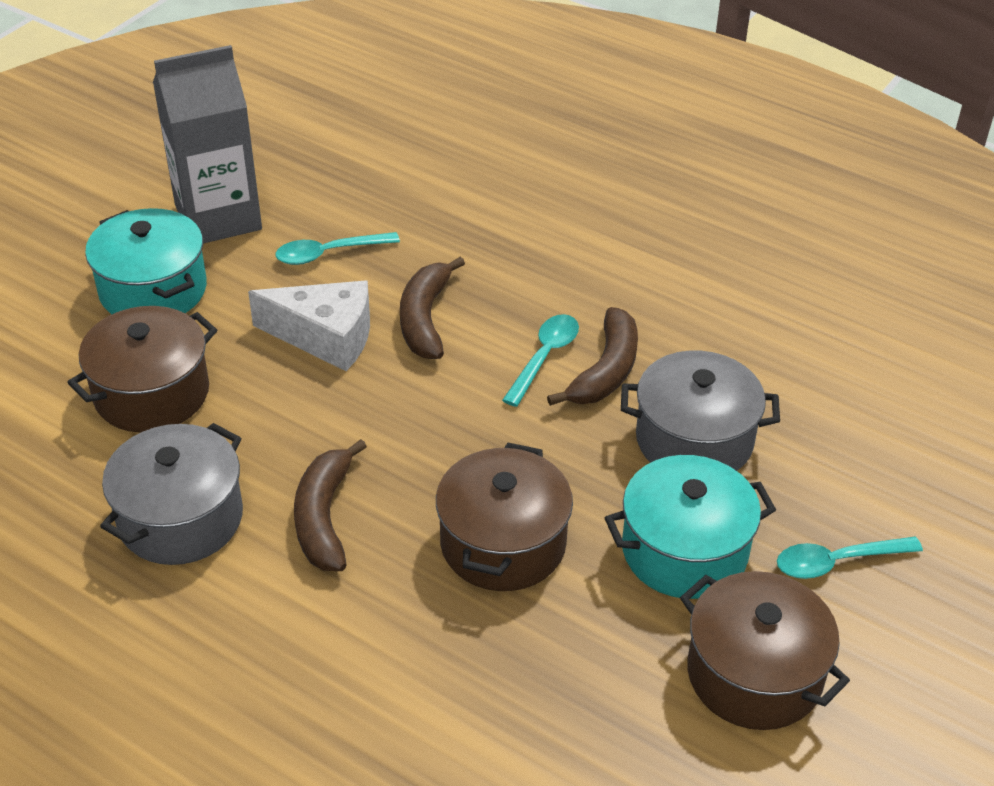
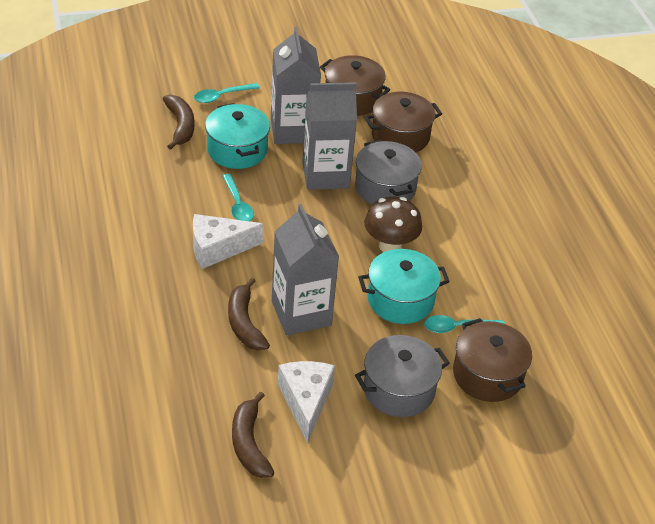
brown mushroom: 0 -> 1
grey carton: 1 -> 3
white cheese: 1 -> 2

